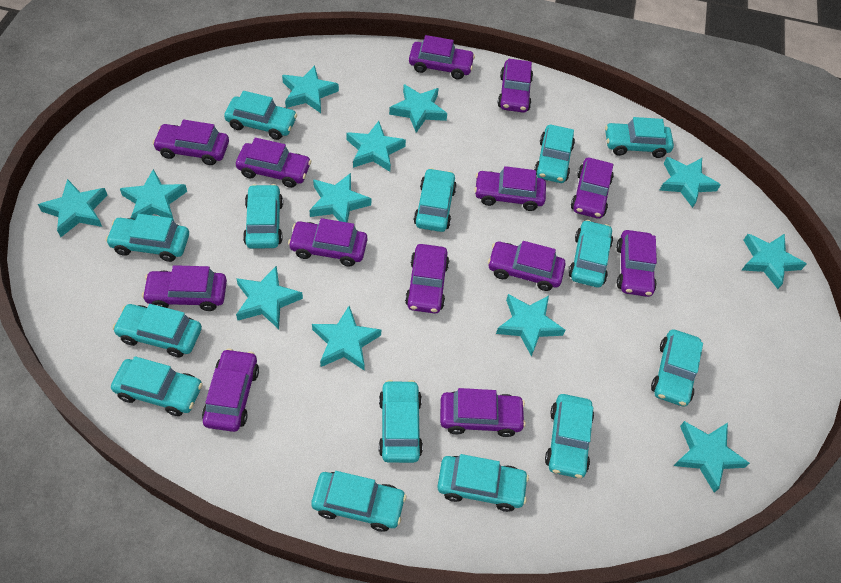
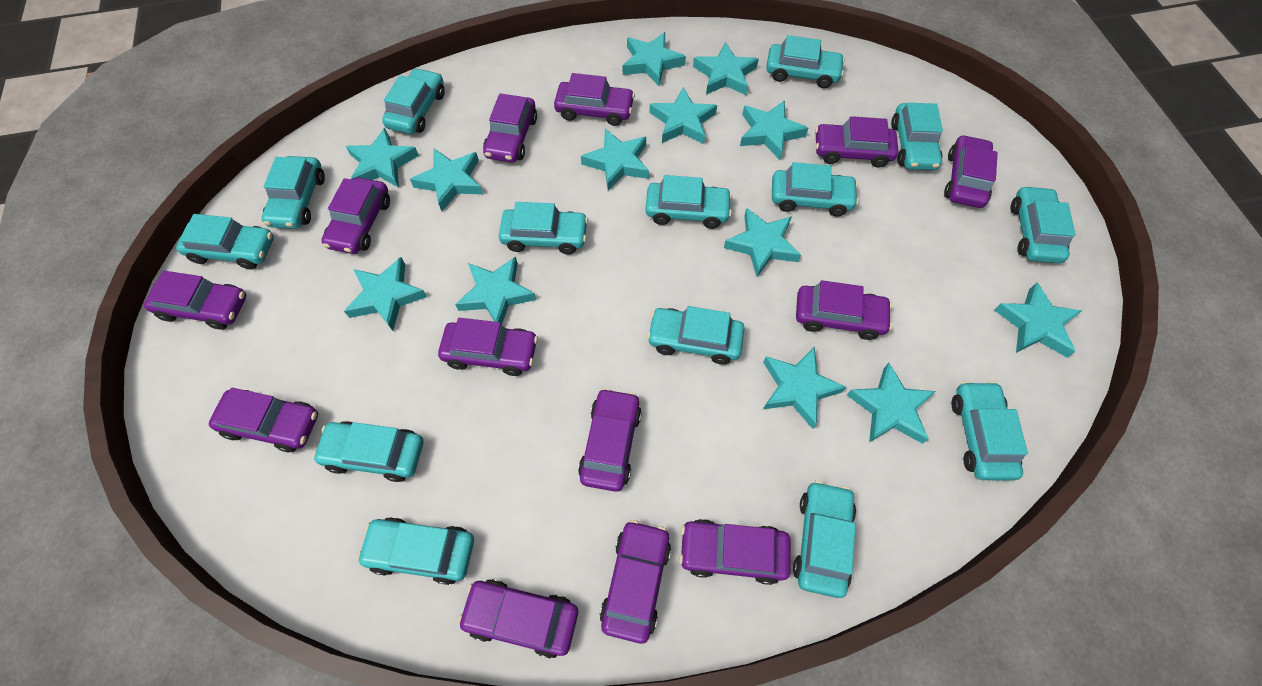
turquoise star: 12 -> 13

